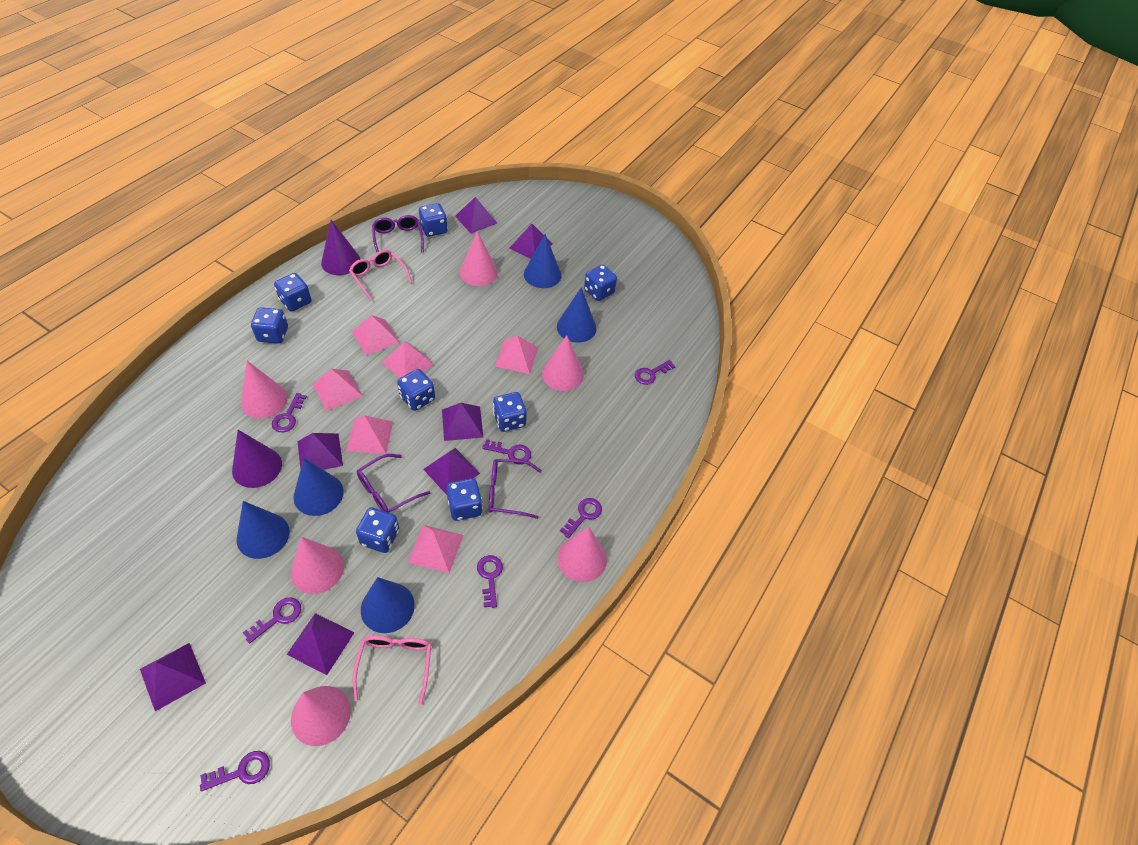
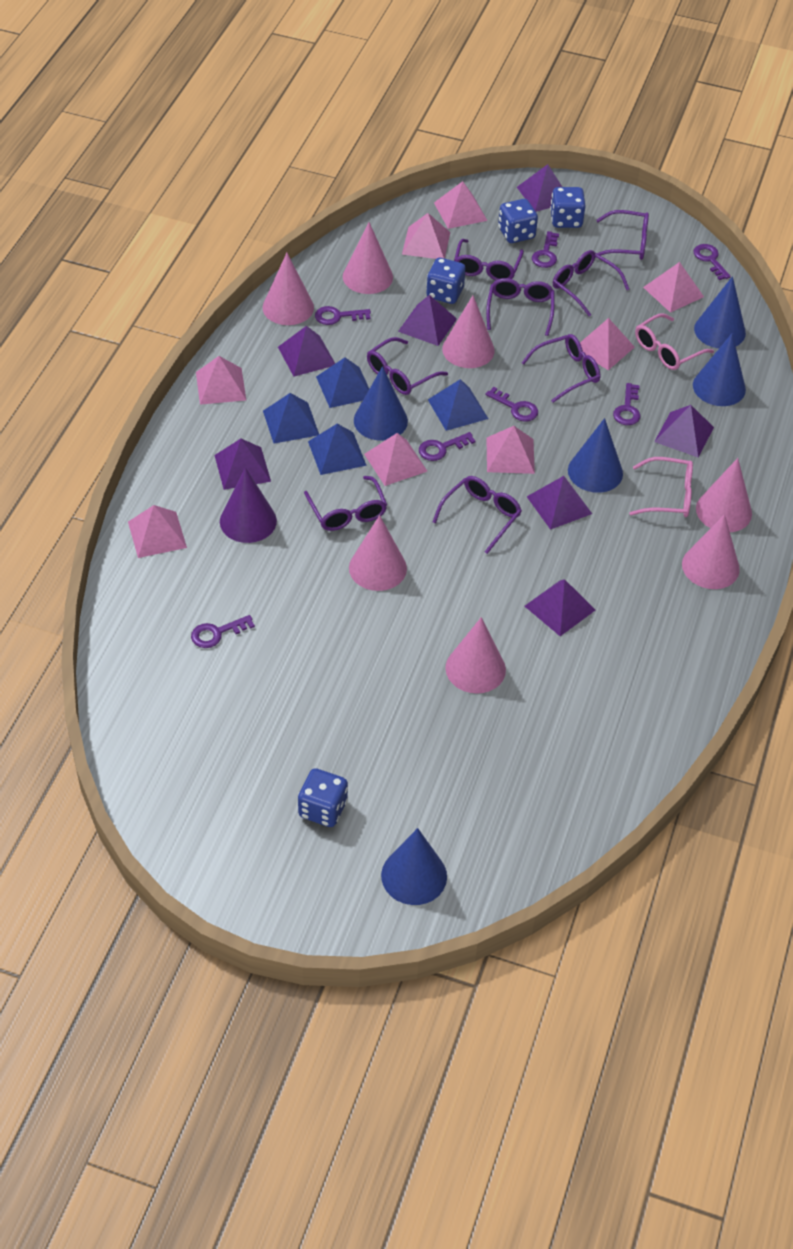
blue dice: 8 -> 4
blue pyramid: 0 -> 4
pink cone: 6 -> 7
pink pyramid: 6 -> 8
purple cone: 2 -> 1
purple glasses: 3 -> 8

